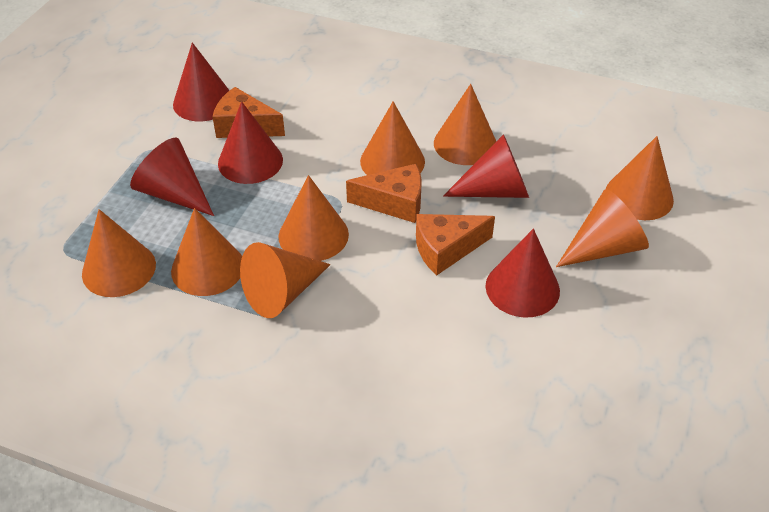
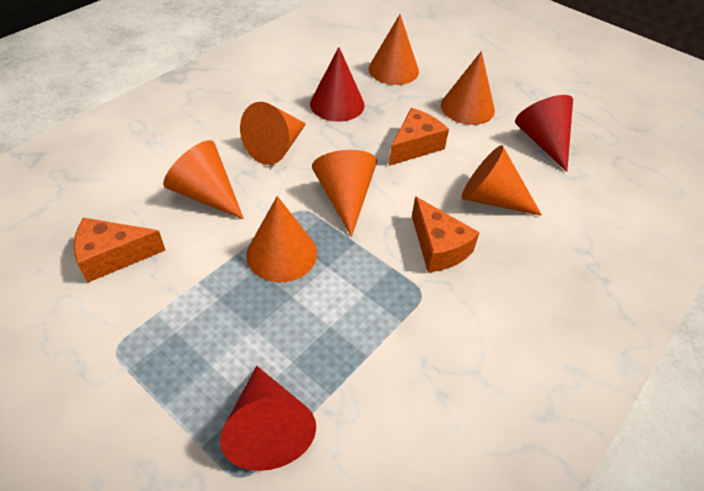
orange cone: 8 -> 7
red cone: 5 -> 3

